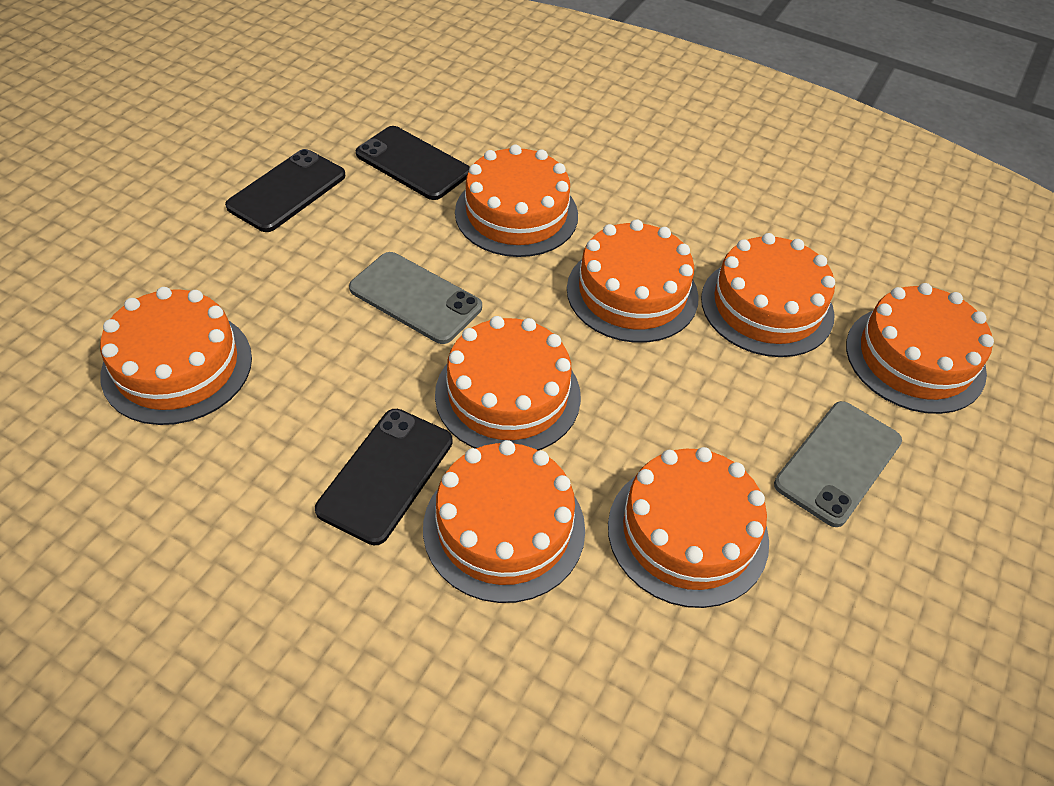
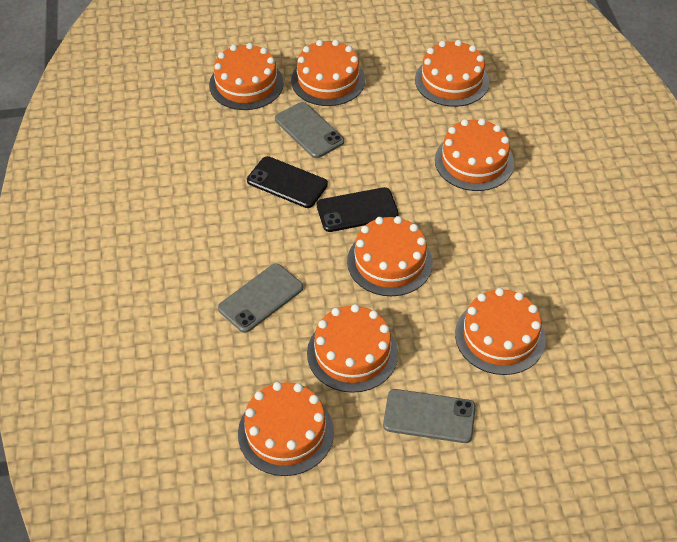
black phone: 3 -> 2
grey phone: 2 -> 3

